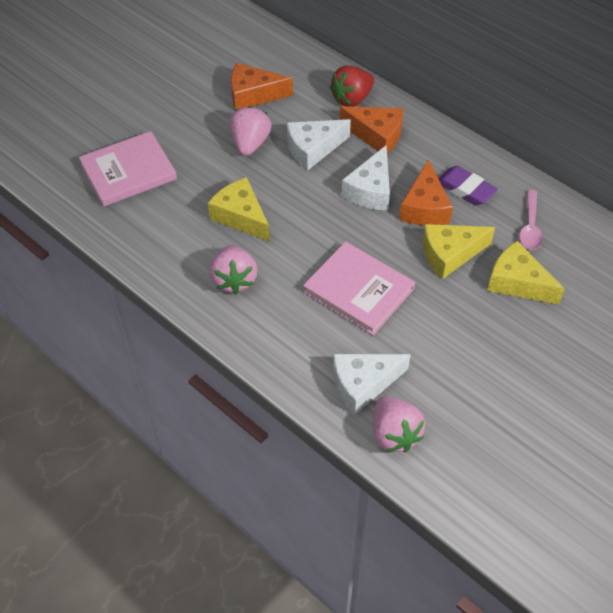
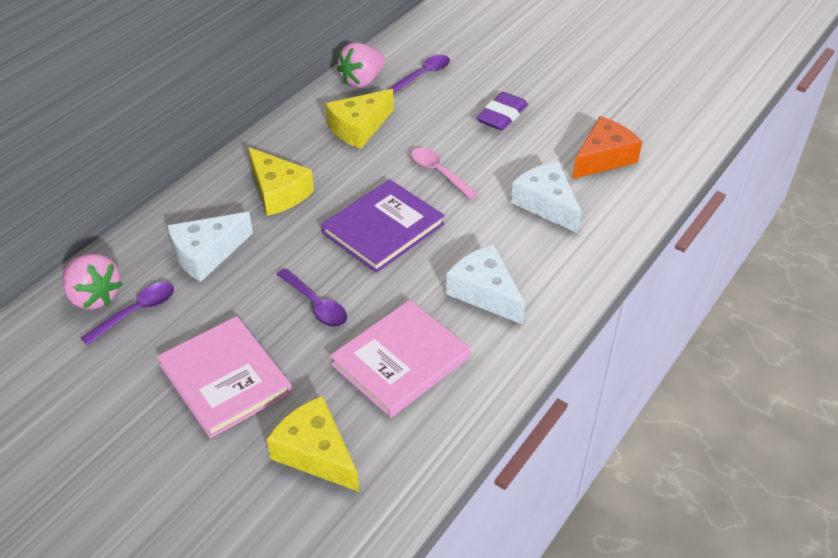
orange cheese: 3 -> 1
pink strawberry: 3 -> 2
purple book: 0 -> 1
purple spoon: 0 -> 3
red strawberry: 1 -> 0

